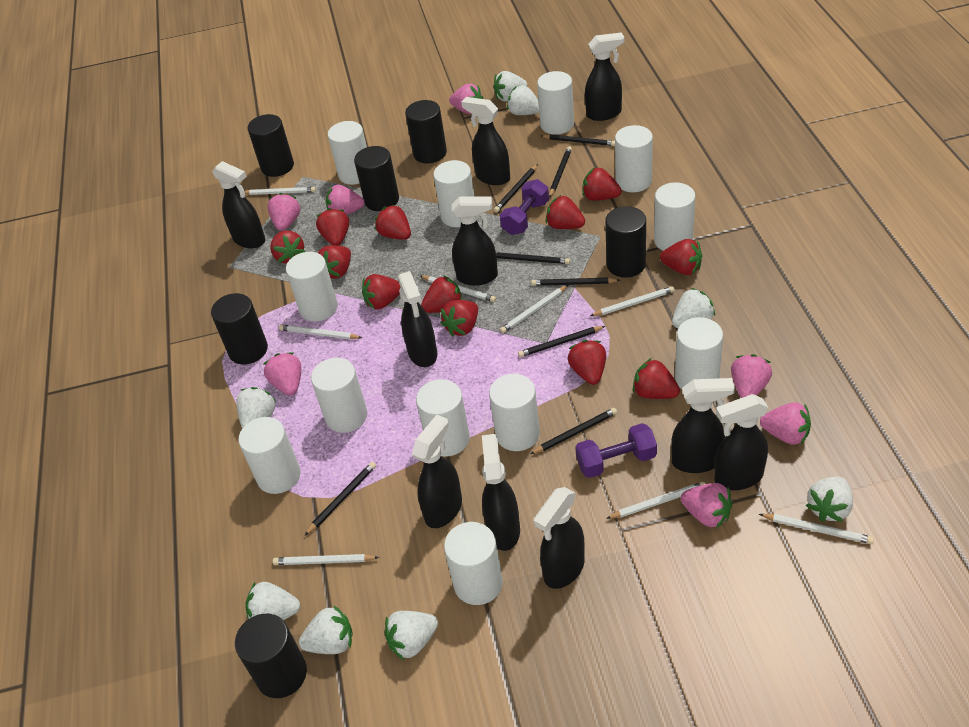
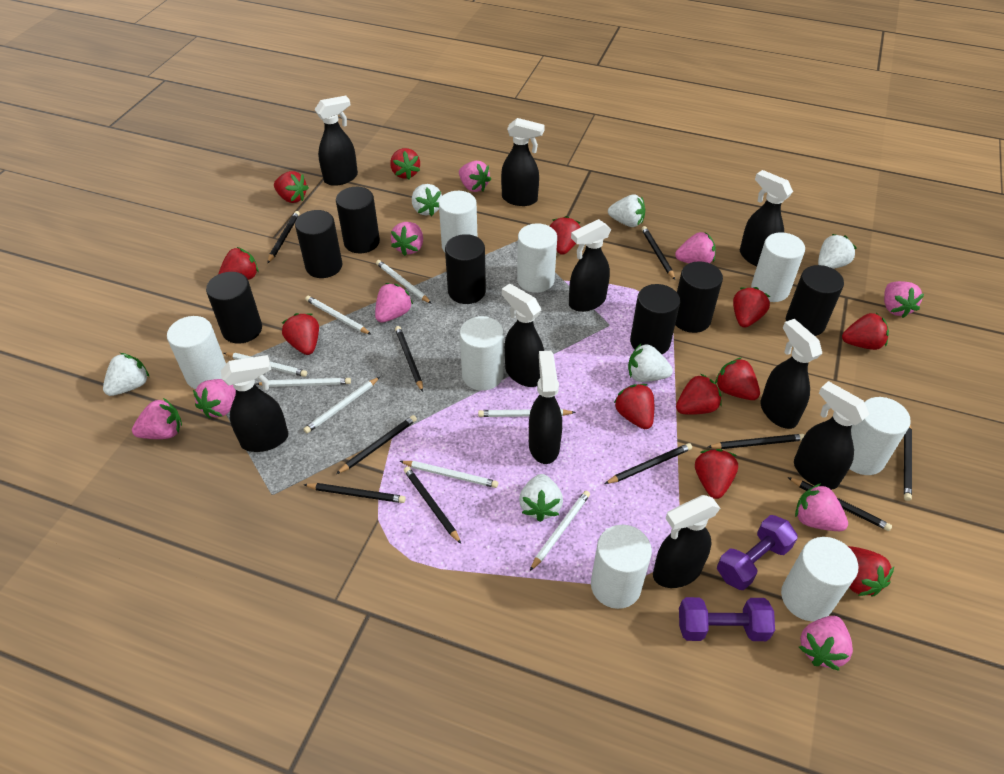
black cylinder: 6 -> 7
black pencil: 8 -> 10
pink strawberry: 7 -> 9
white cylinder: 12 -> 8
white strawberry: 8 -> 6

